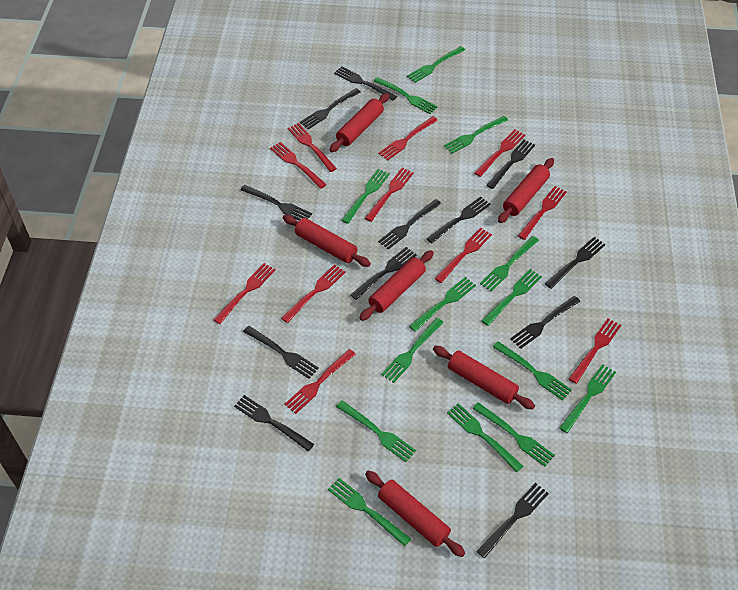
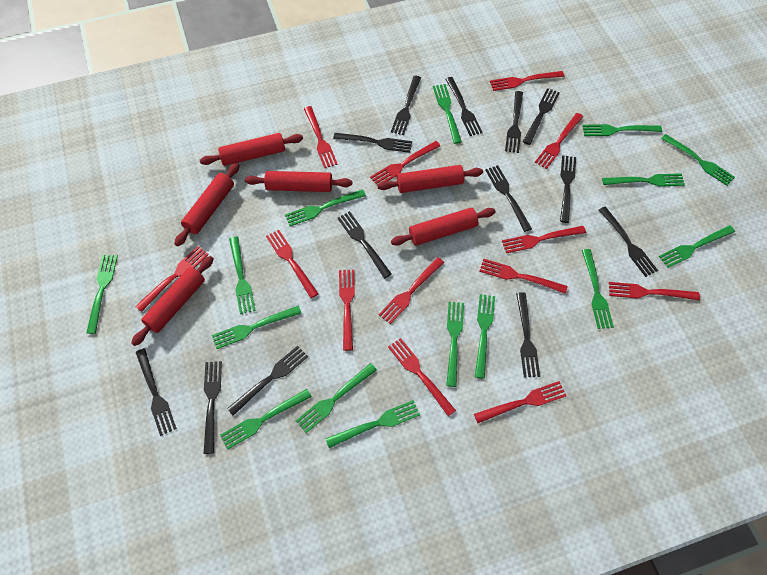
black fork: 12 -> 13
green fork: 14 -> 15
red fork: 11 -> 13

